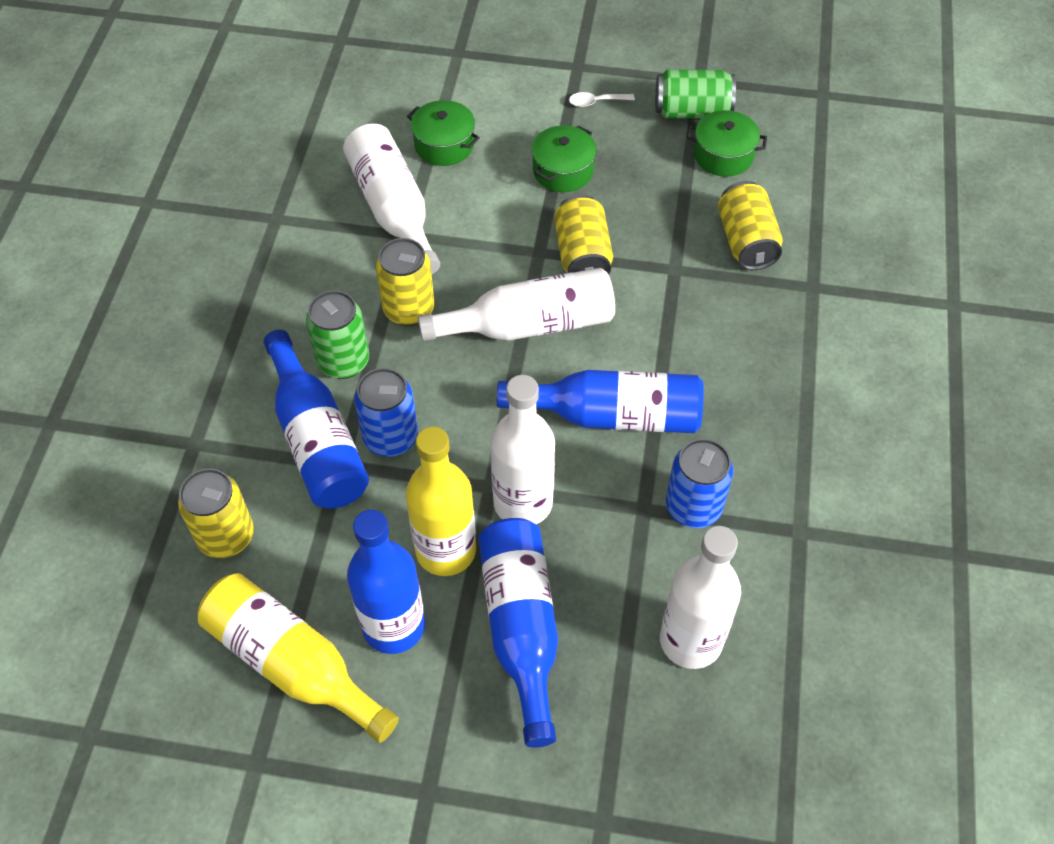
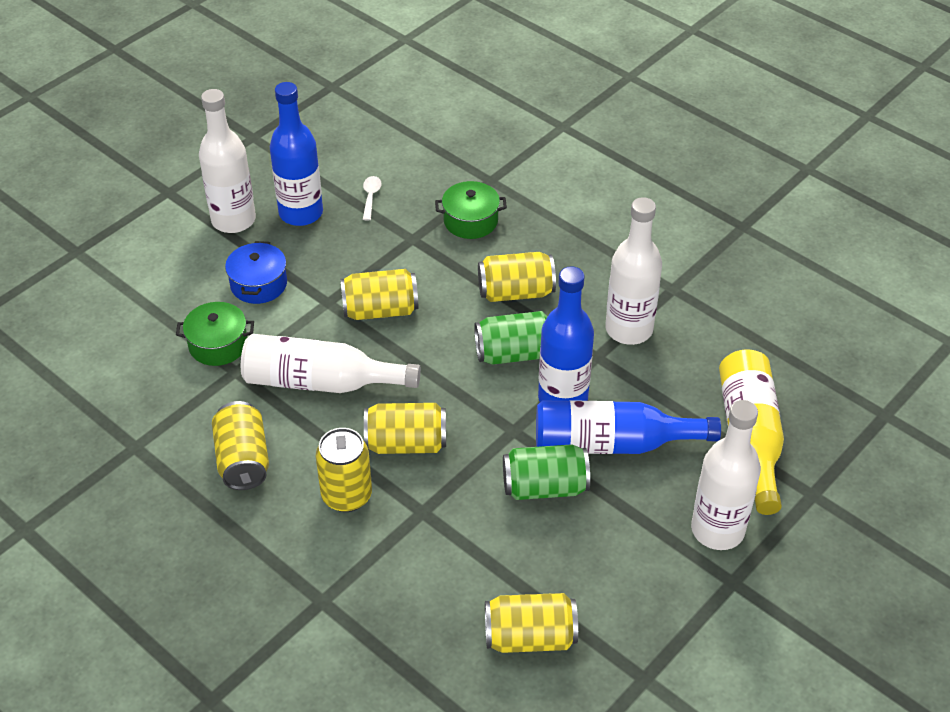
blue bottle: 4 -> 3
blue can: 2 -> 0
blue pot: 0 -> 1
green pot: 3 -> 2
yellow bottle: 2 -> 1
yellow can: 4 -> 6

